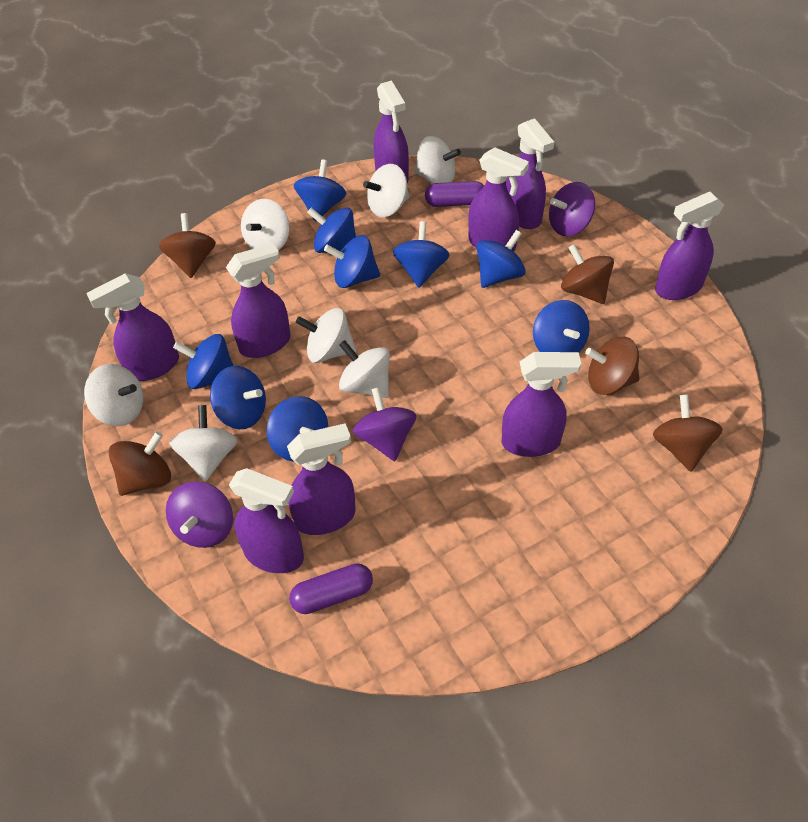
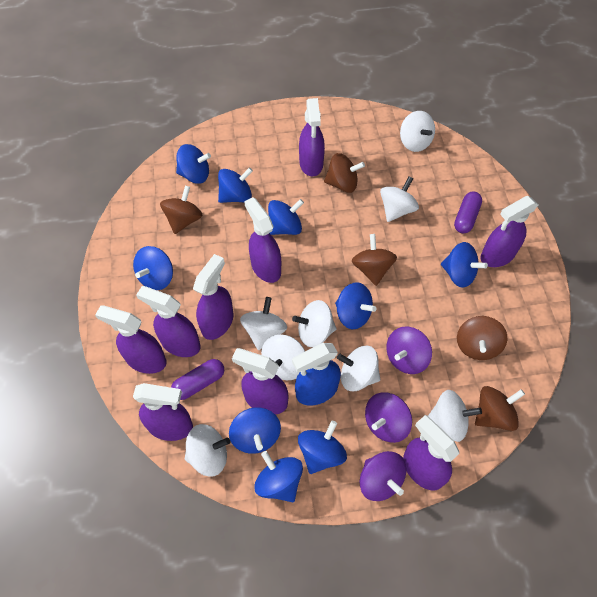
blue spray bottle: 0 -> 1
white spinning top: 7 -> 8

